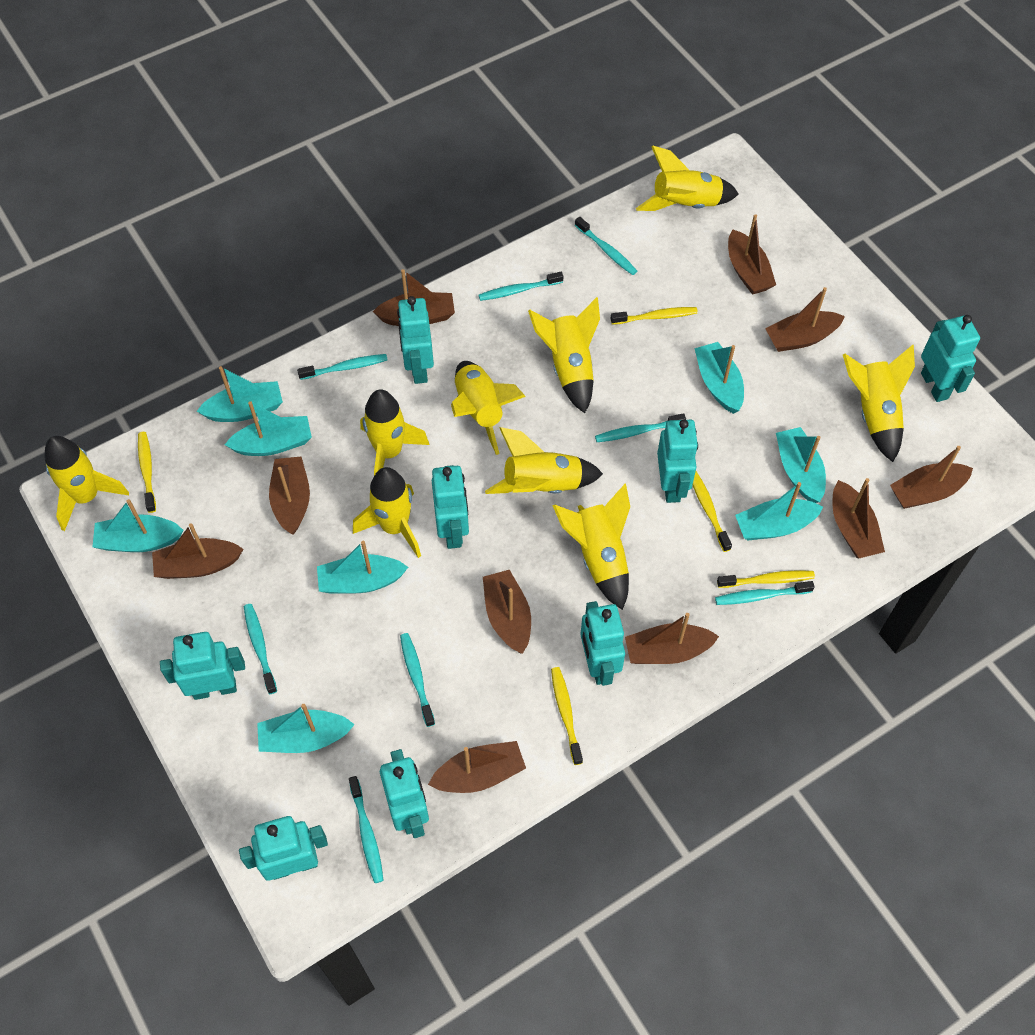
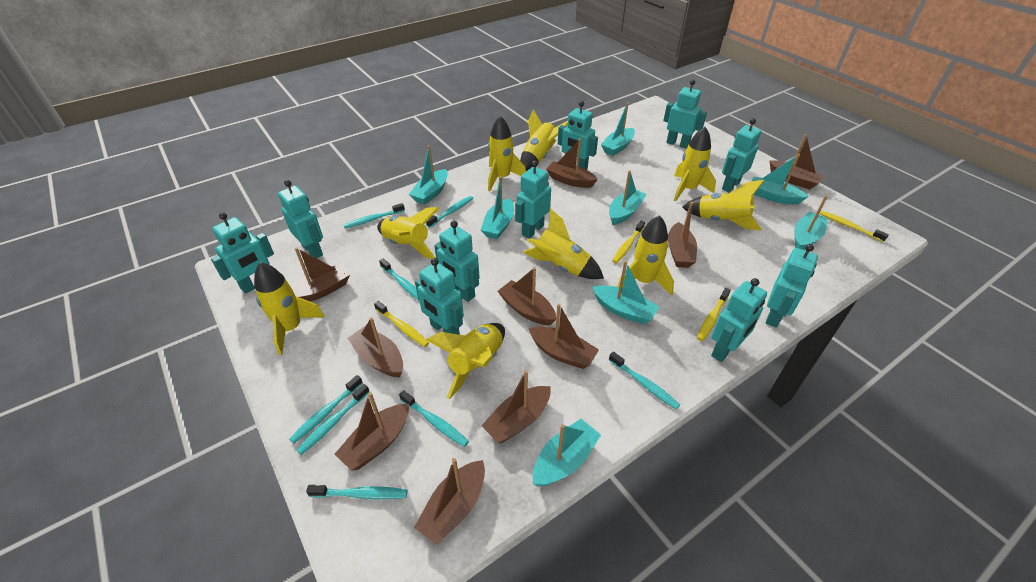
turquoise robot: 8 -> 10
yellow toothbrush: 5 -> 4

